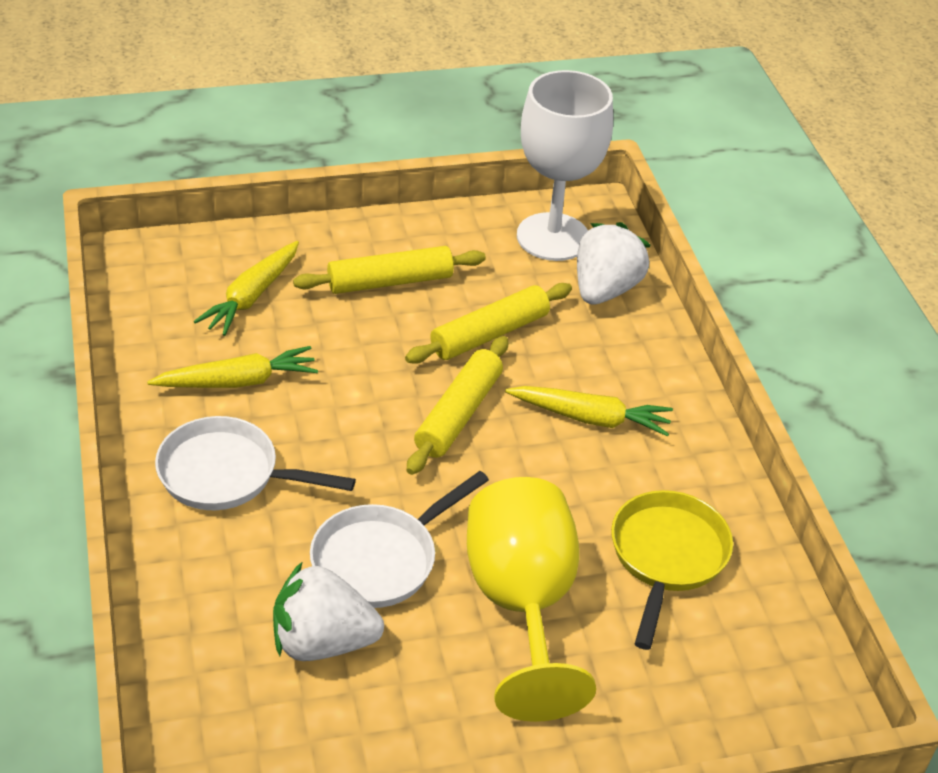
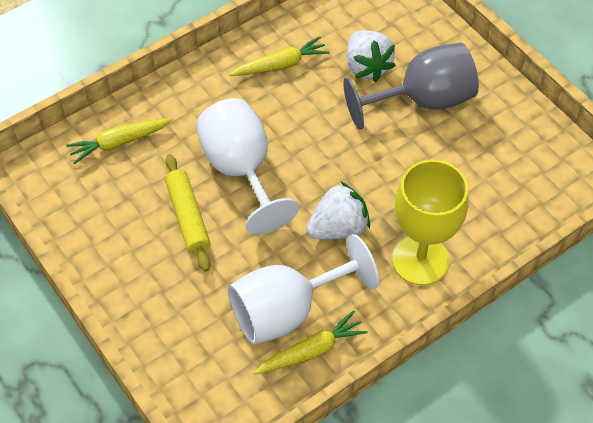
grey goblet: 0 -> 1
white goblet: 1 -> 2
white pan: 2 -> 0
yellow pan: 1 -> 0
yellow rolling pin: 3 -> 1

